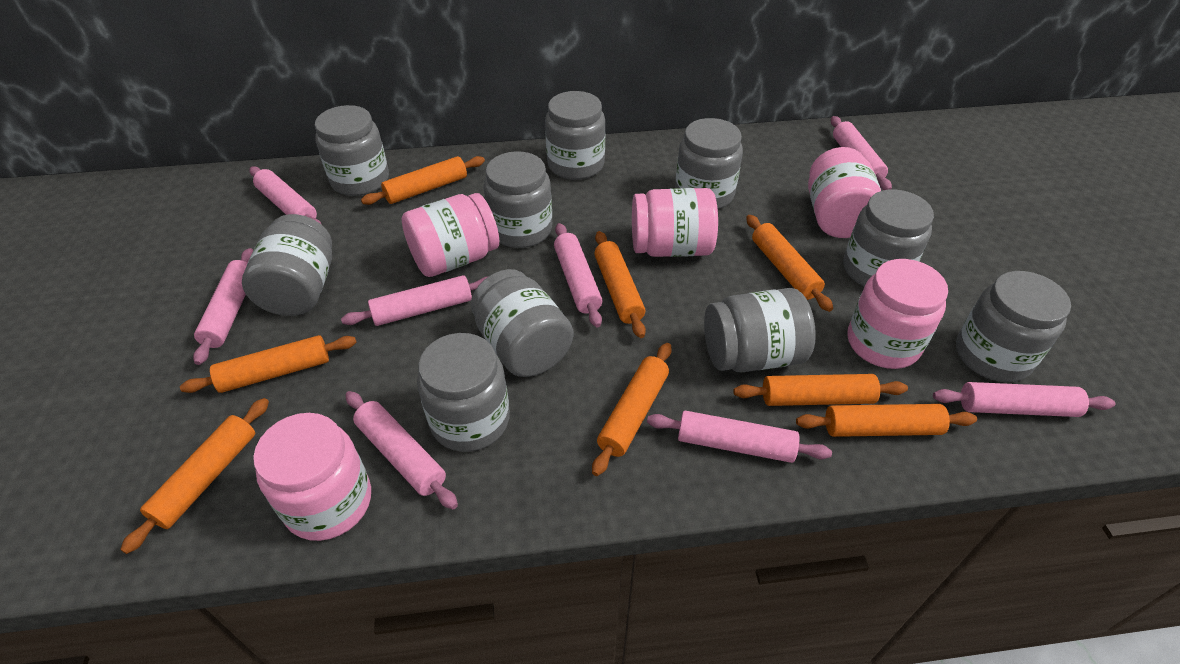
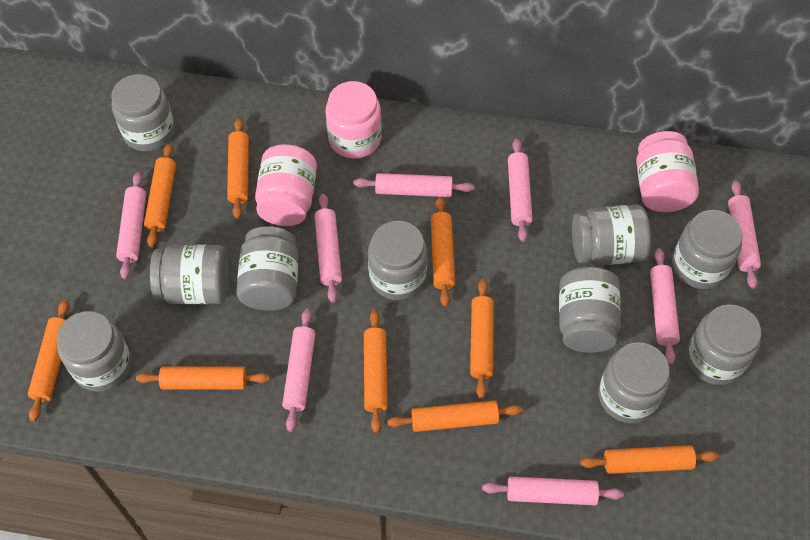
orange rolling pin: 8 -> 9
pink jar: 5 -> 3

